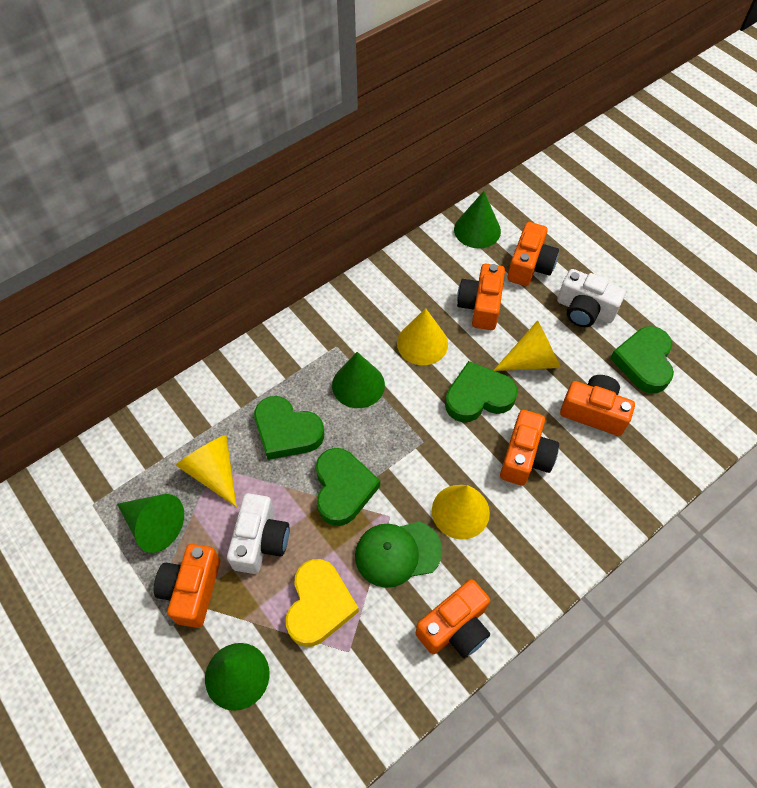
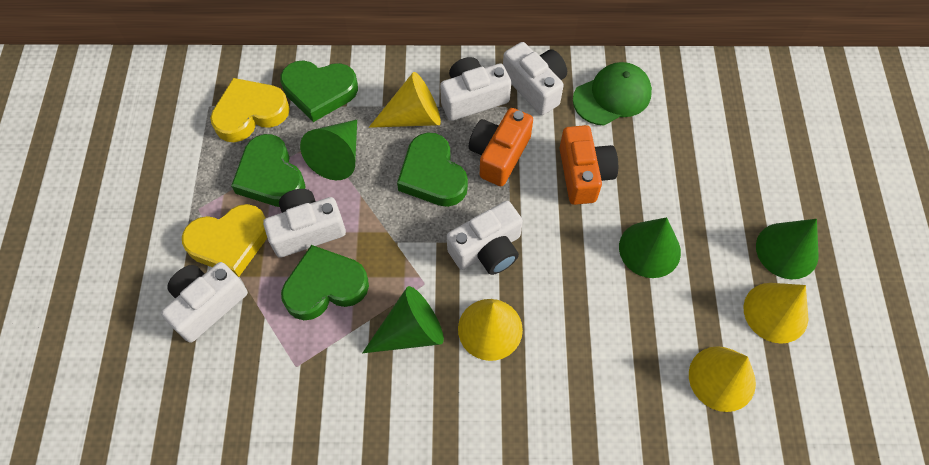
orange camera: 6 -> 2
white camera: 2 -> 5
yellow heart: 1 -> 2

